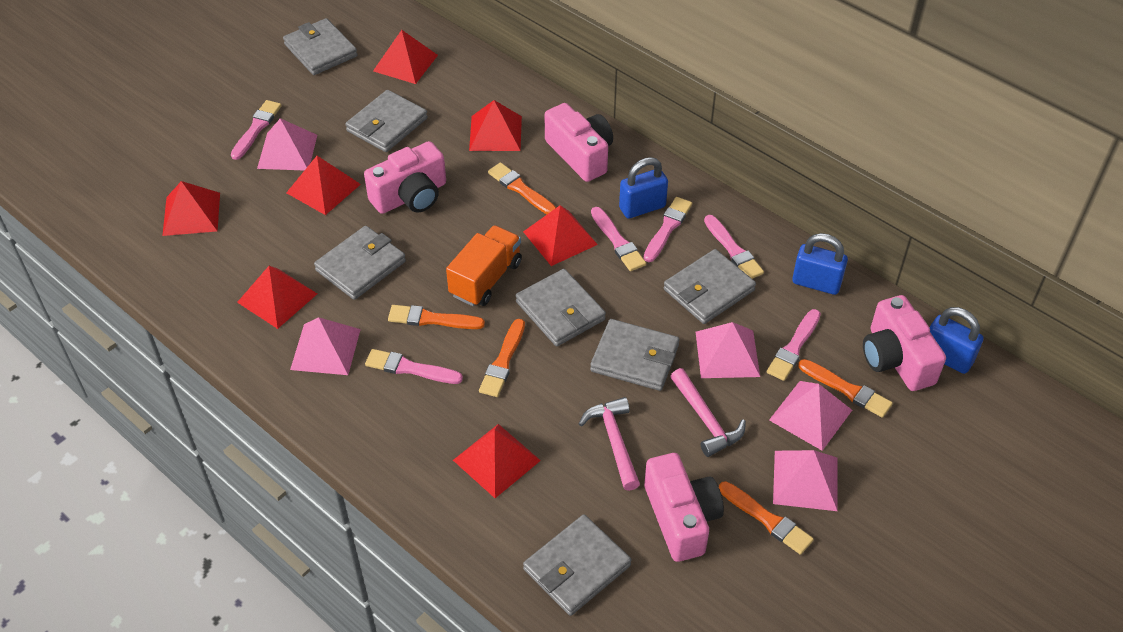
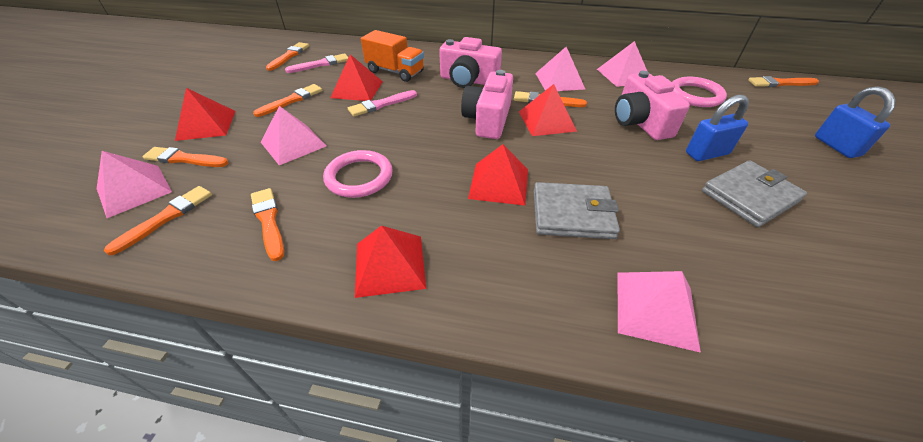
blue padlock: 3 -> 2
grey wallet: 7 -> 2
orange brush: 5 -> 7
pink brush: 6 -> 2
pink camera: 4 -> 3
pink hammer: 2 -> 0
pink ring: 0 -> 2
red pyramid: 7 -> 5

